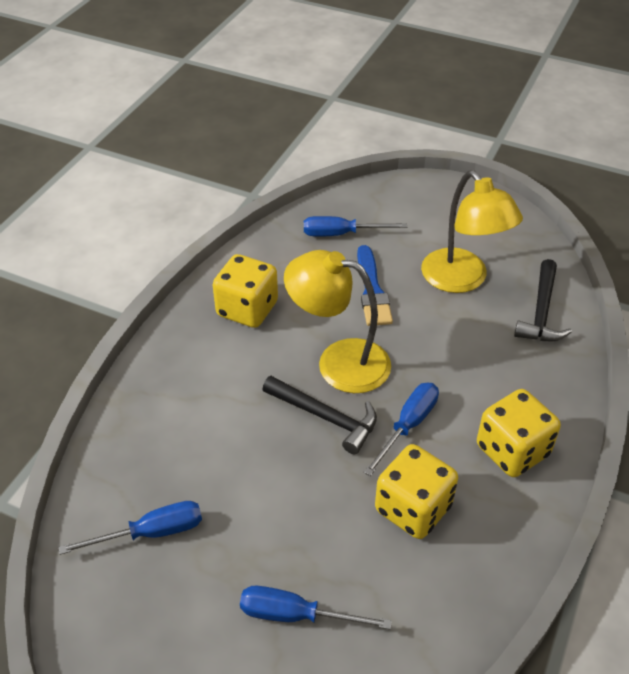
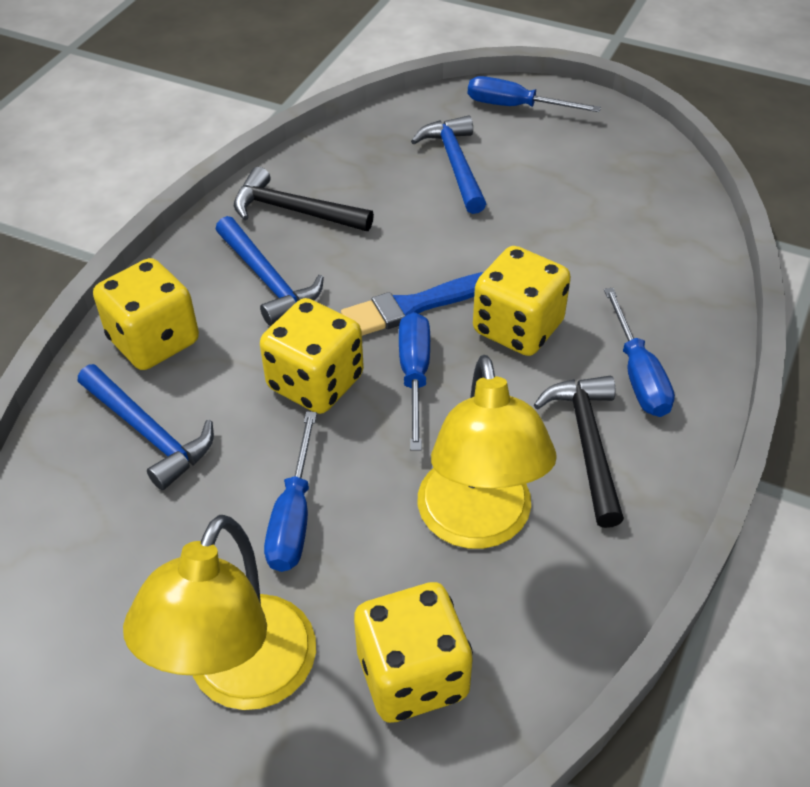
blue hammer: 0 -> 3
yellow dice: 3 -> 4

